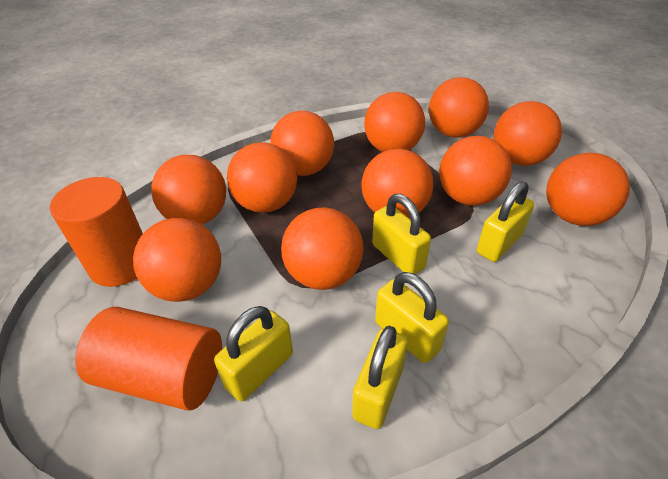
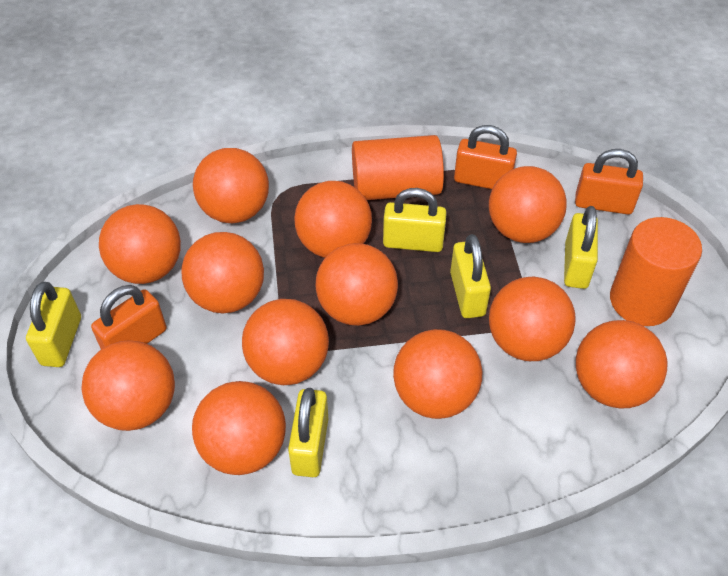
orange ball: 11 -> 12
orange padlock: 0 -> 3

